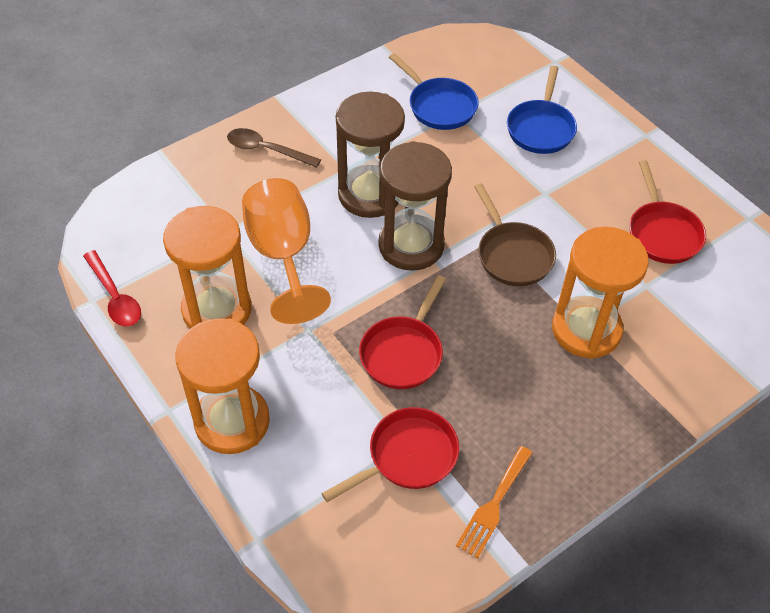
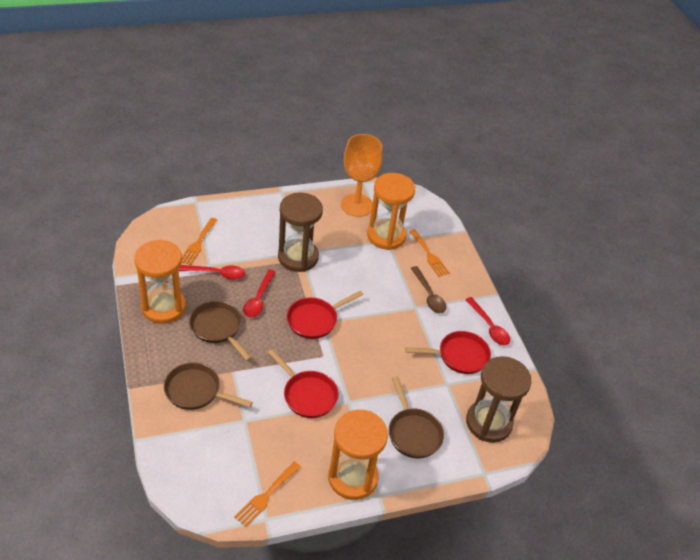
blue pan: 2 -> 0
brown pan: 1 -> 3
orange fork: 1 -> 3
red spoon: 1 -> 3

